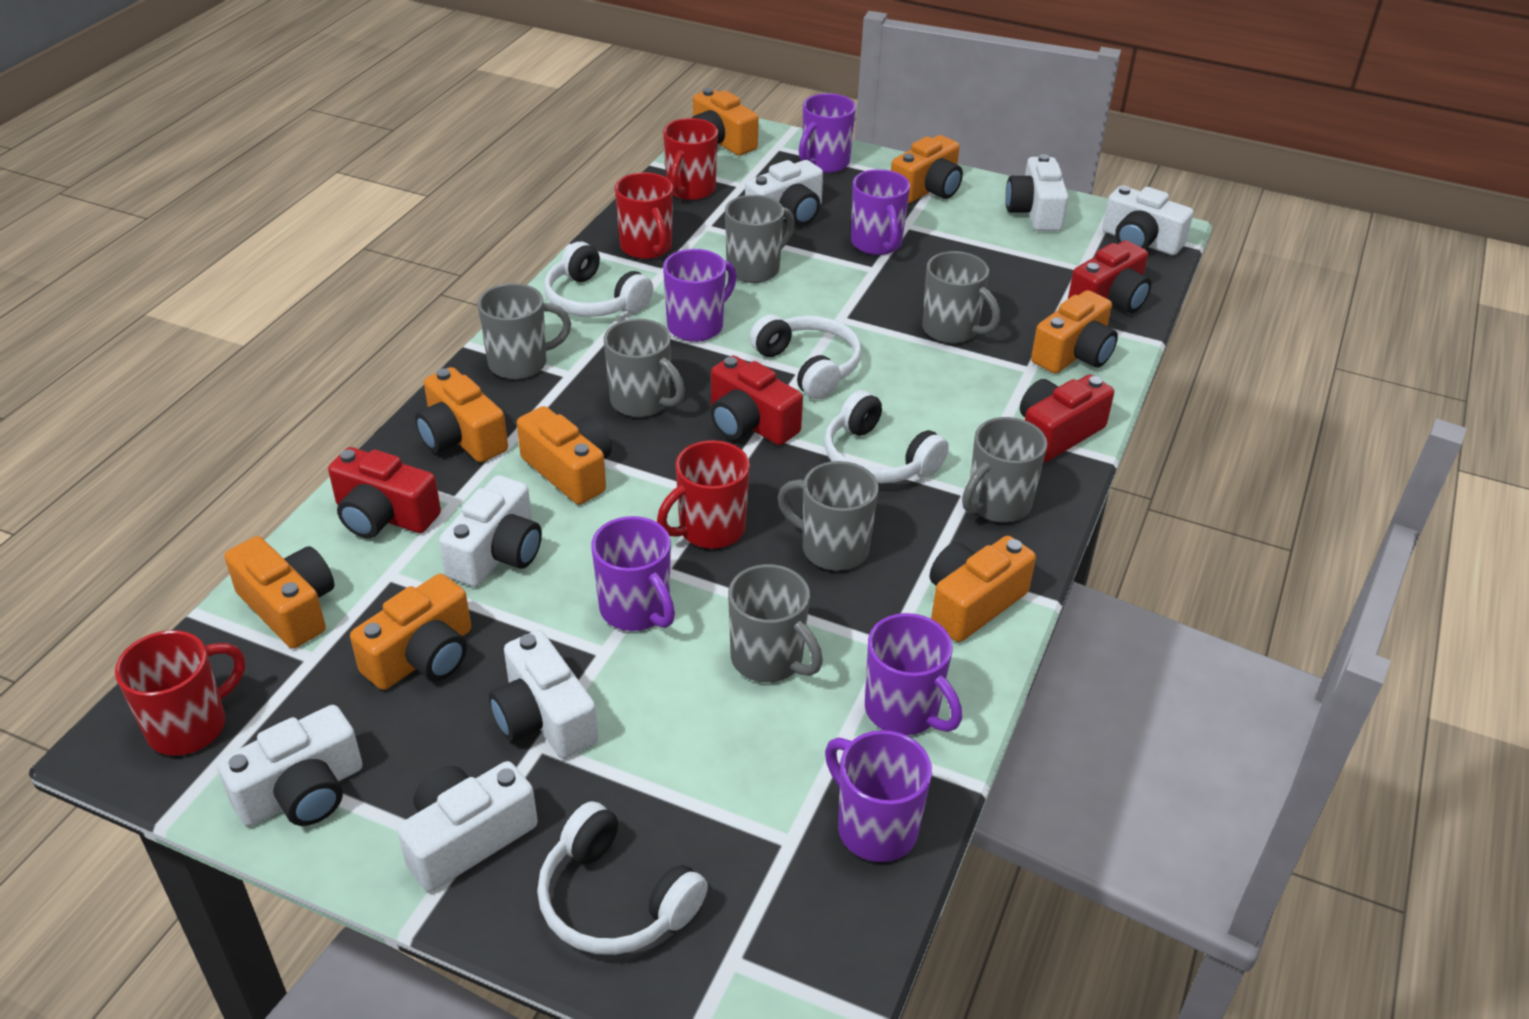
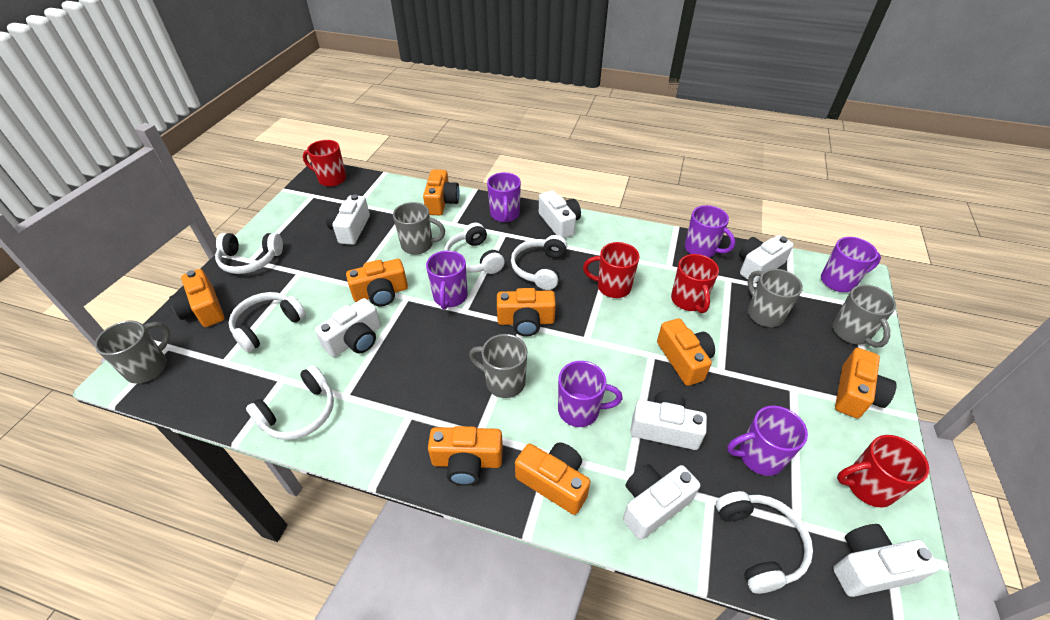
grey mug: 7 -> 5
red camera: 4 -> 0
white headphones: 4 -> 6

